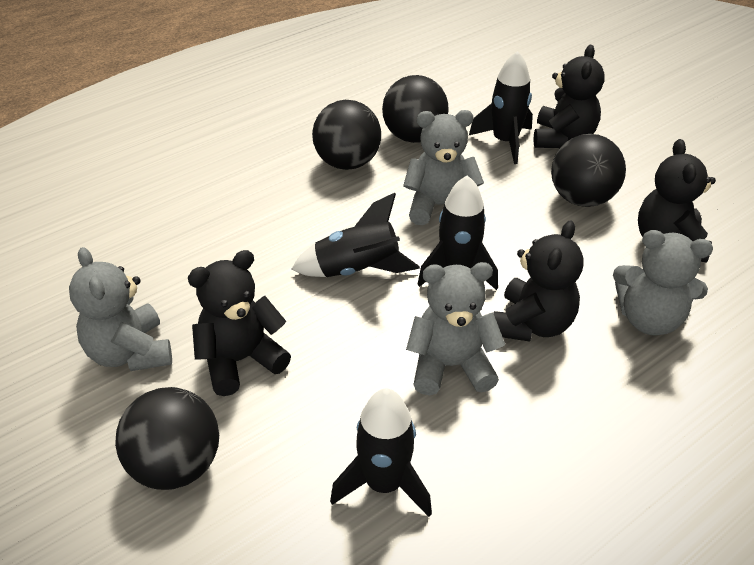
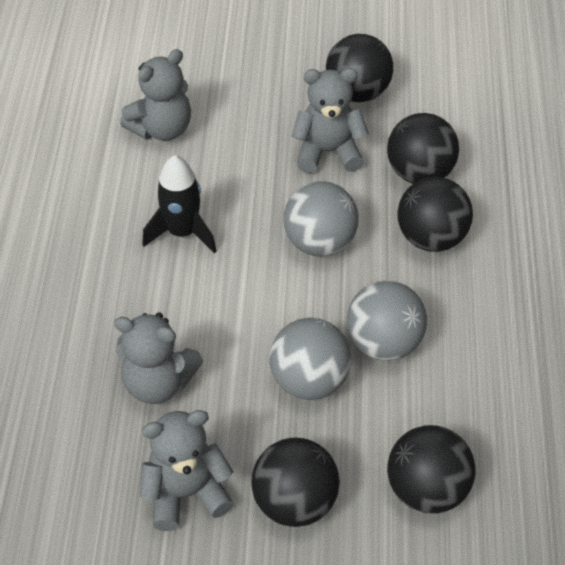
black ball: 4 -> 5
black rocket: 4 -> 1
black teddy bear: 4 -> 0
grey ball: 0 -> 3

